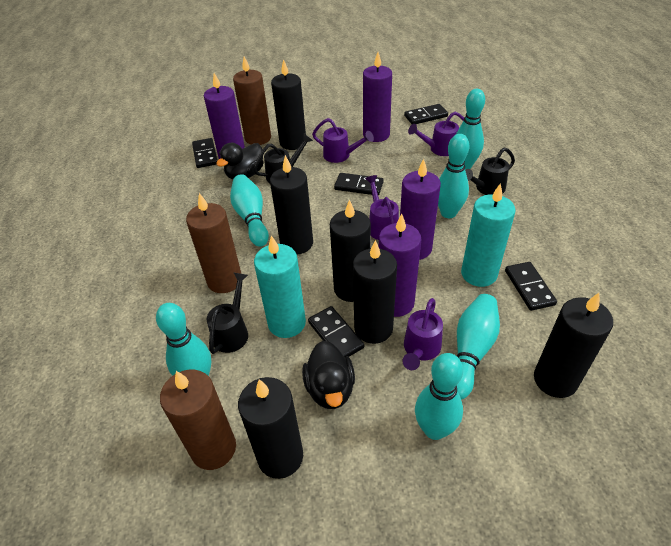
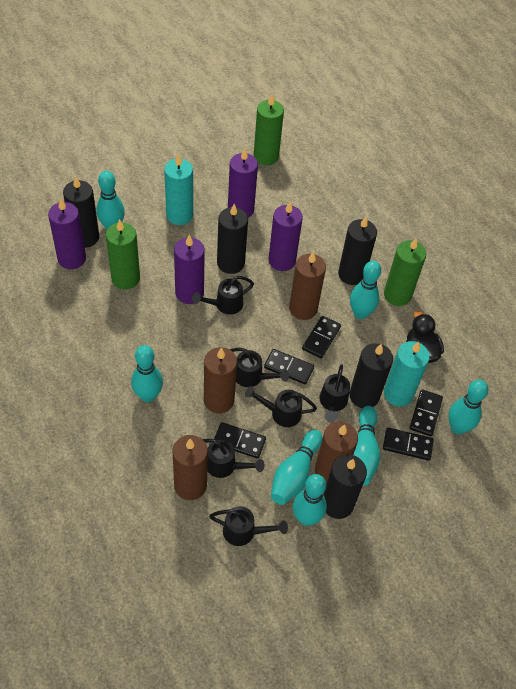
black candle: 6 -> 5
black duck: 2 -> 1
black watering can: 3 -> 6
brown candle: 3 -> 4
green candle: 0 -> 3
purple watering can: 4 -> 0
turquoise bowling pin: 6 -> 7

